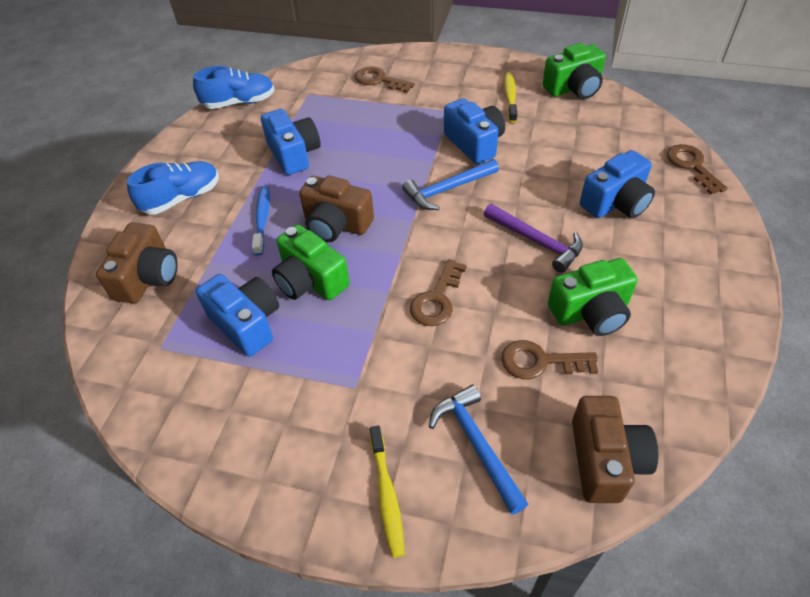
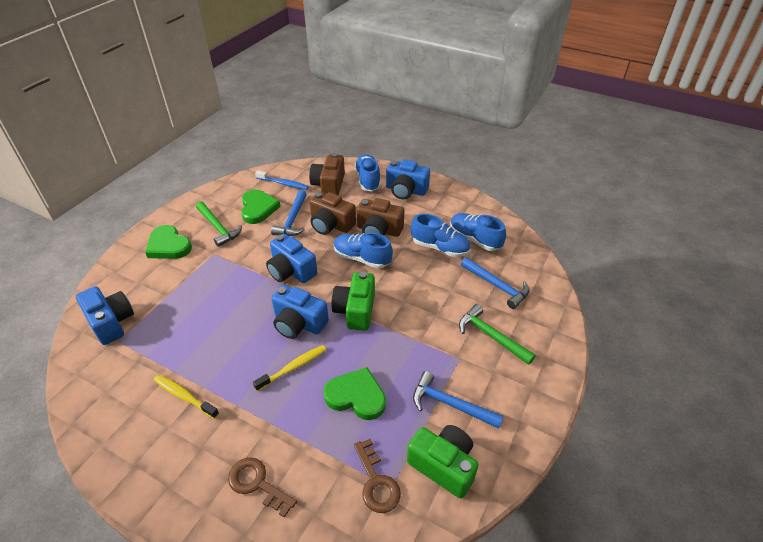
blue hammer: 2 -> 3
blue shoe: 2 -> 4
brown key: 4 -> 2
green camera: 3 -> 2
green hammer: 0 -> 2
green heart: 0 -> 3
purple hammer: 1 -> 0

